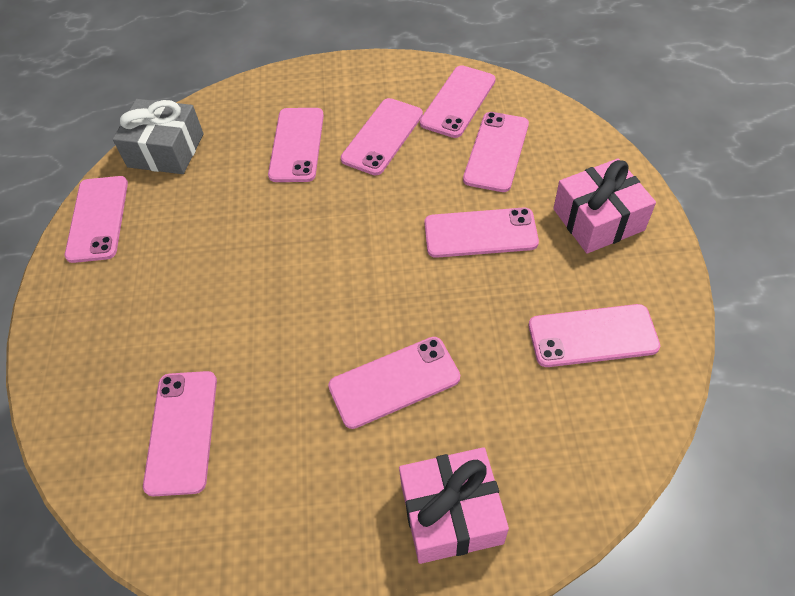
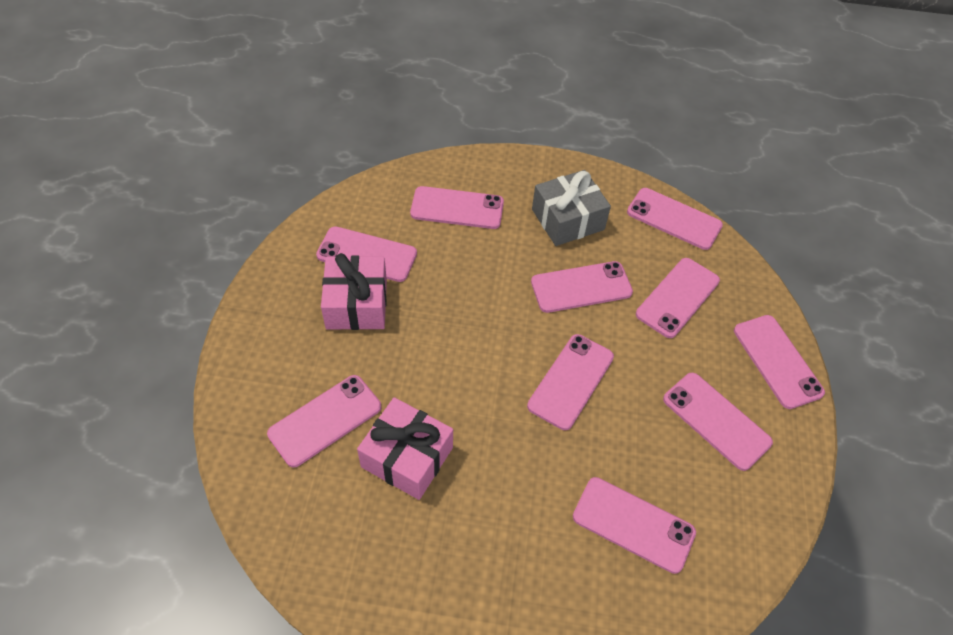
pink phone: 9 -> 10

